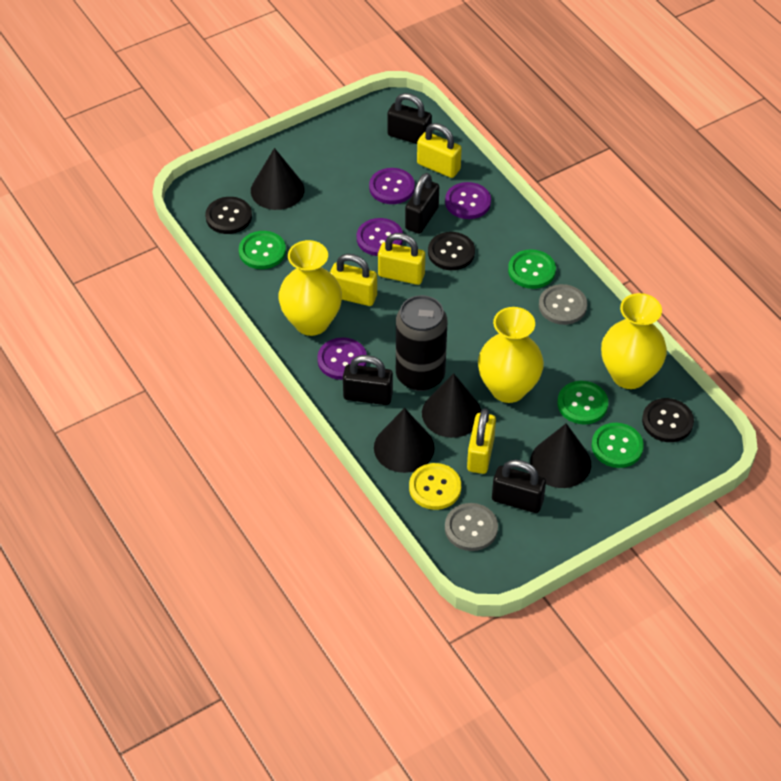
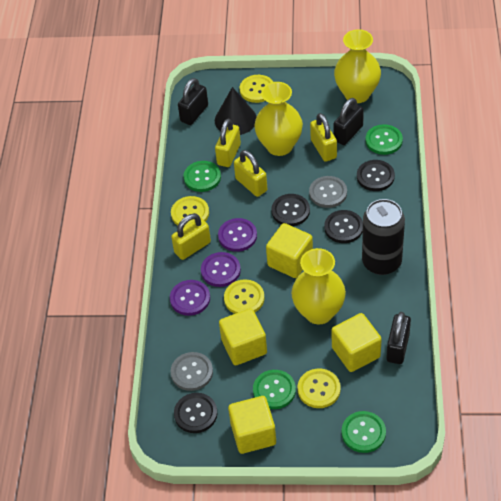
black button: 3 -> 4
black cone: 4 -> 1
black padlock: 4 -> 3
purple button: 4 -> 3
yellow button: 1 -> 4
yellow cube: 0 -> 4

